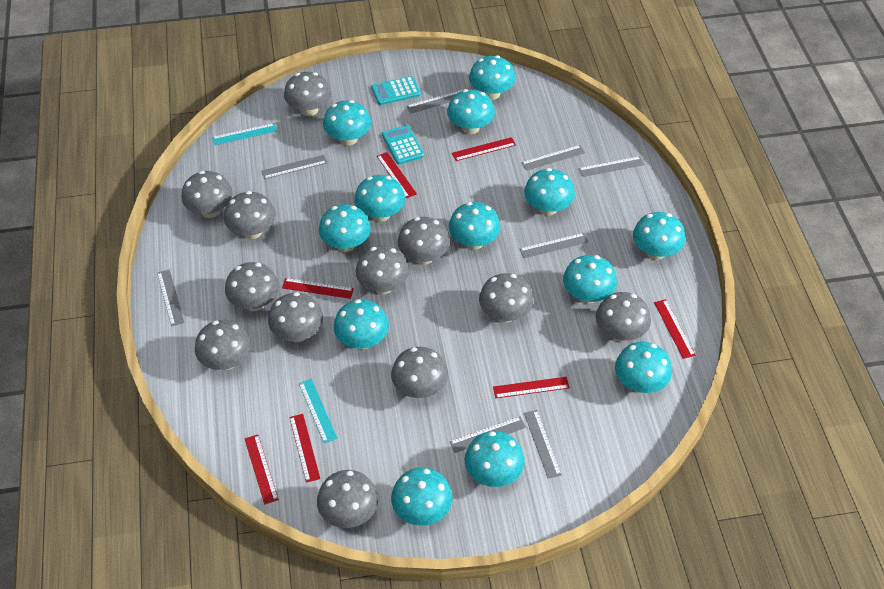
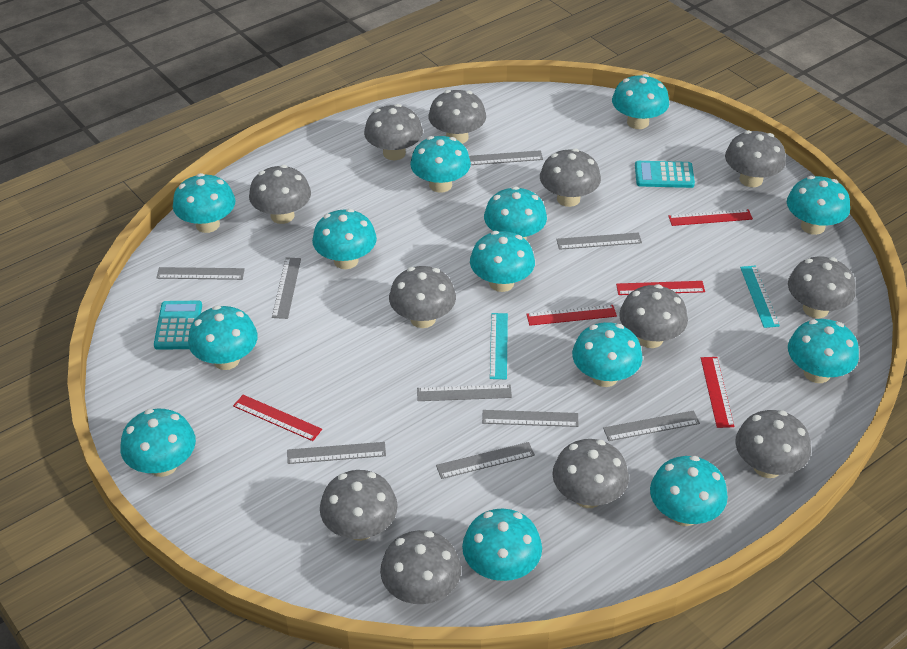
grey ruler: 8 -> 9
red ruler: 7 -> 5

